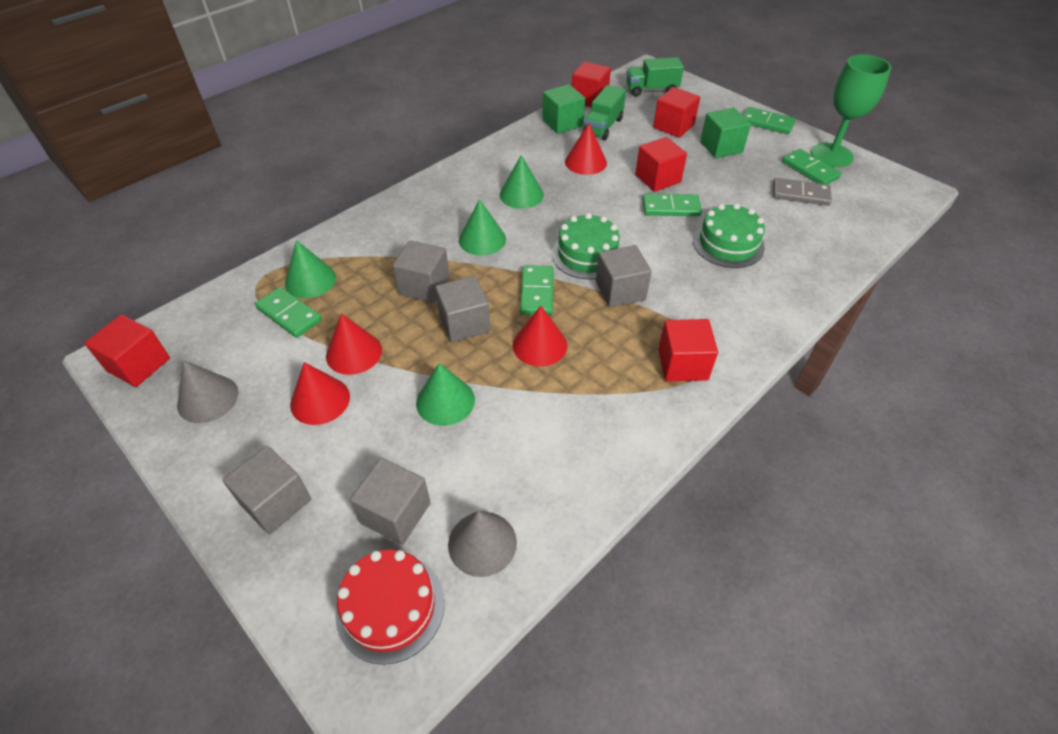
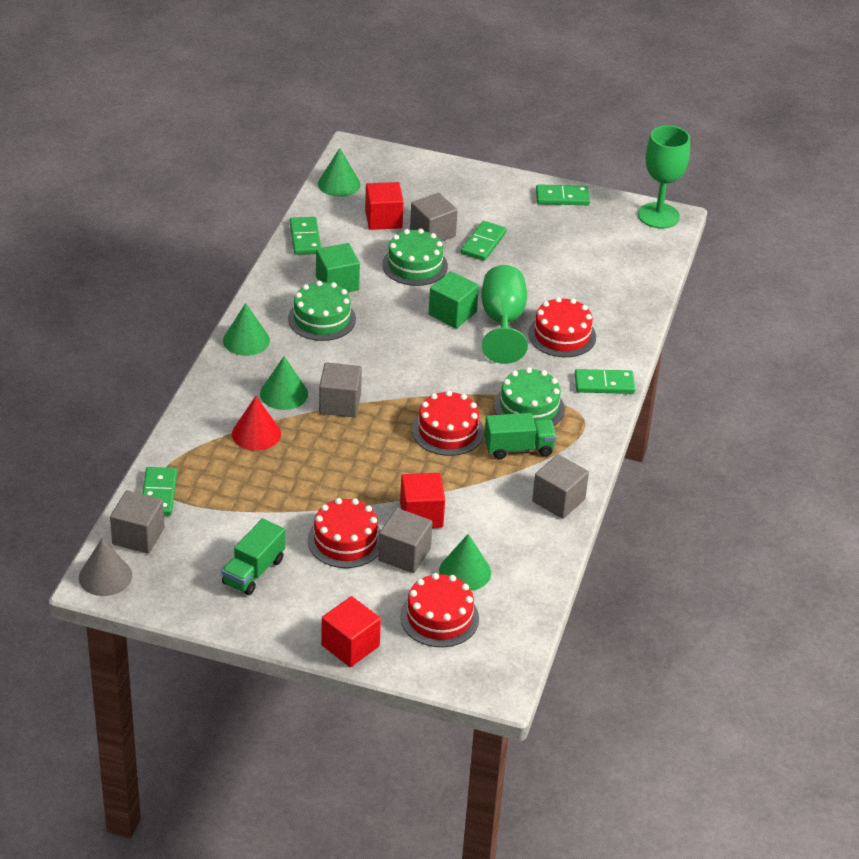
green cake: 2 -> 3
green goblet: 1 -> 2
grey cone: 2 -> 1
grey domino: 1 -> 0
red cake: 1 -> 4
red cone: 4 -> 1
red cube: 5 -> 3

